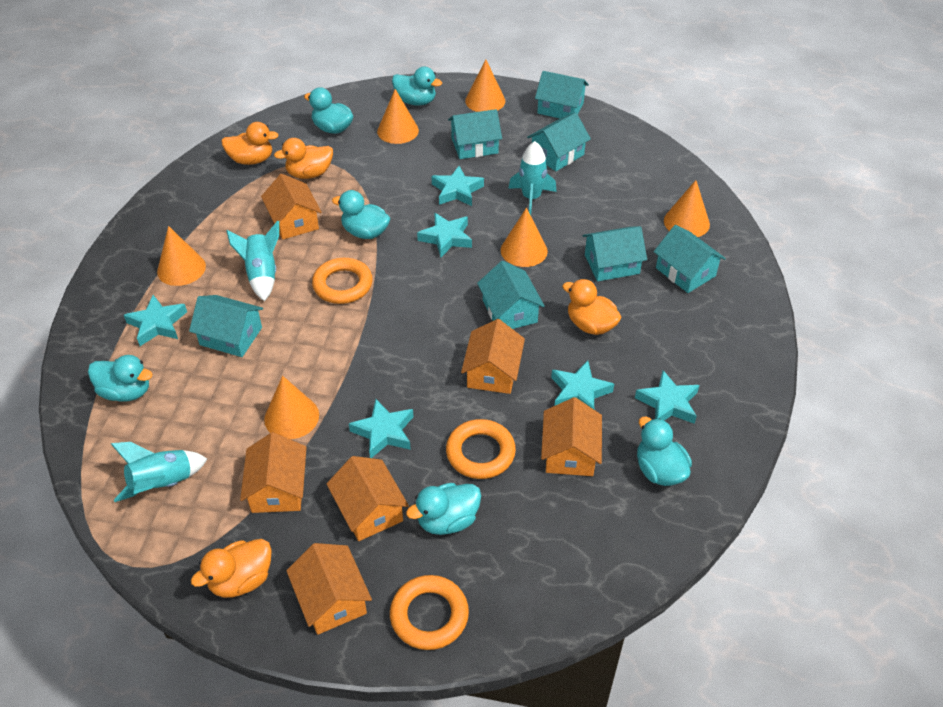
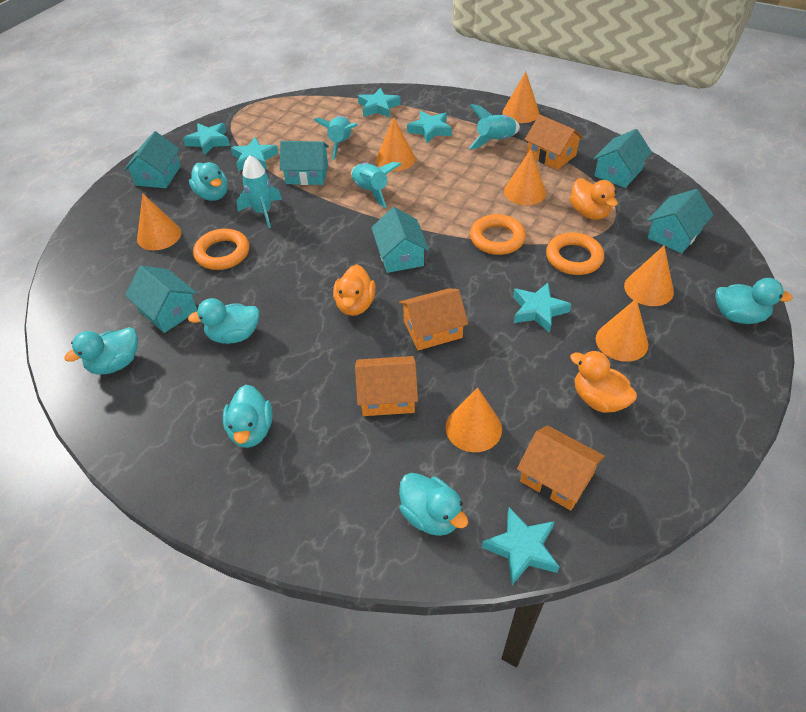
orange cone: 6 -> 7
orange duck: 4 -> 3
orange house: 6 -> 4
turquoise house: 7 -> 6
turquoise rocket: 3 -> 4

